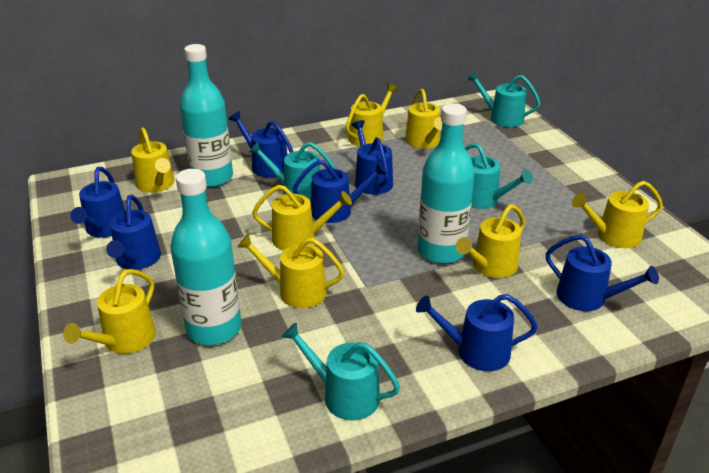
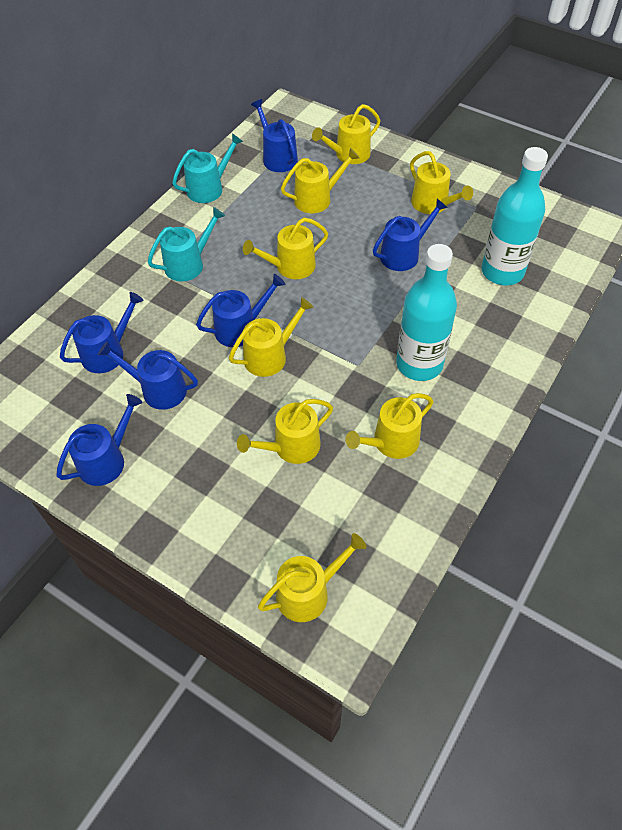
blue watering can: 7 -> 6
turquoise bottle: 3 -> 2
turquoise watering can: 4 -> 2

